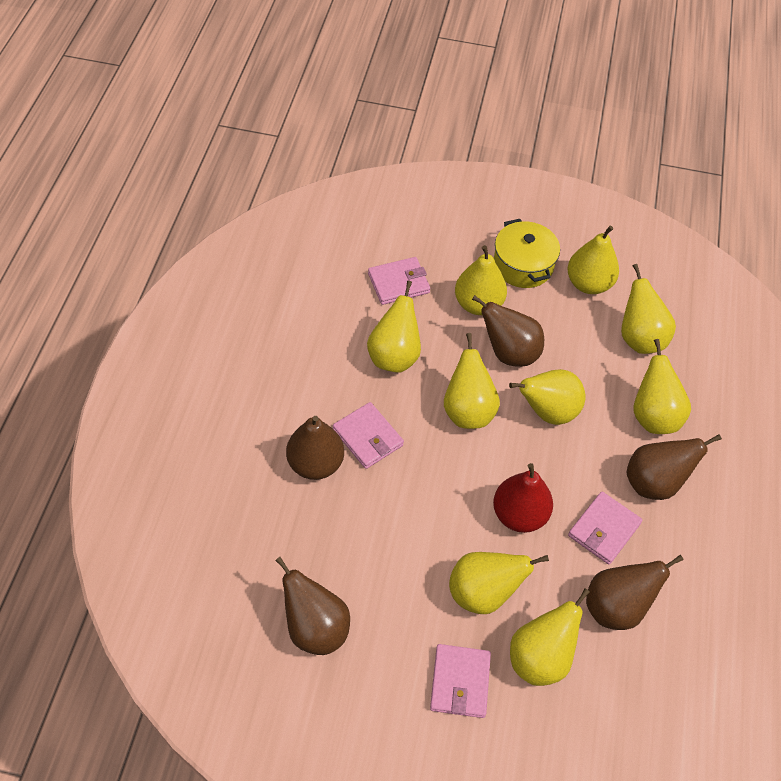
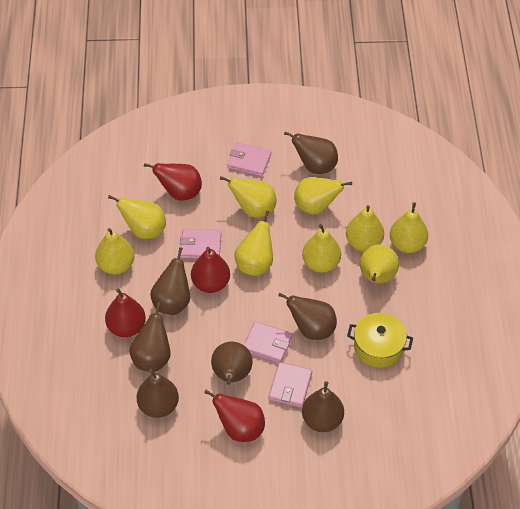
brown pear: 5 -> 7
red pear: 1 -> 4

